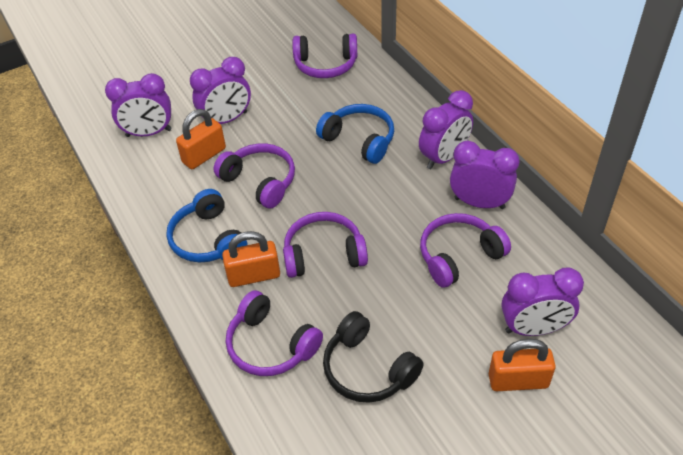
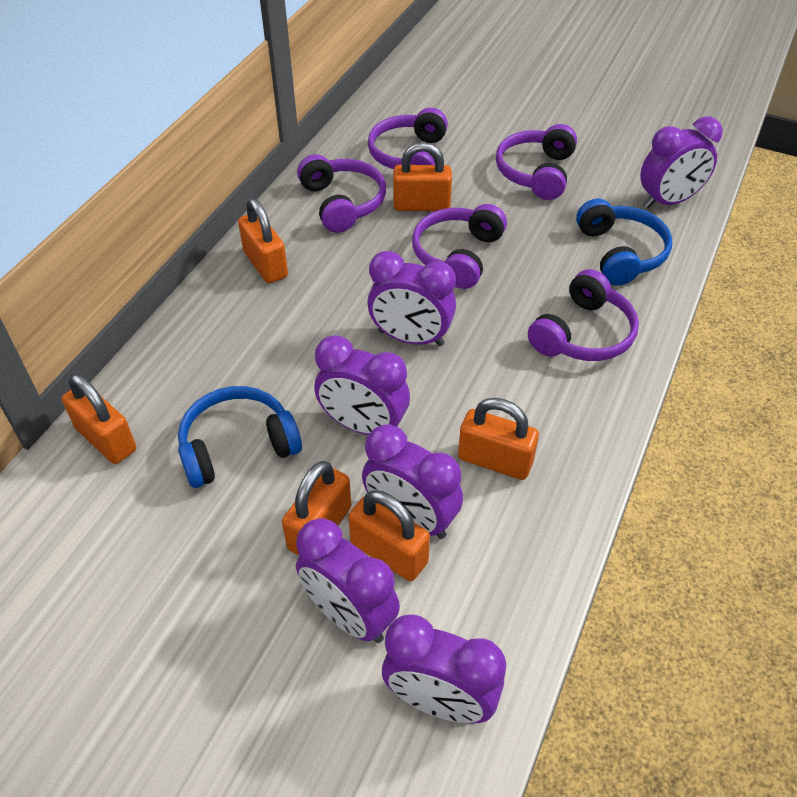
black headphones: 1 -> 0
orange padlock: 3 -> 6
purple clock: 5 -> 6

